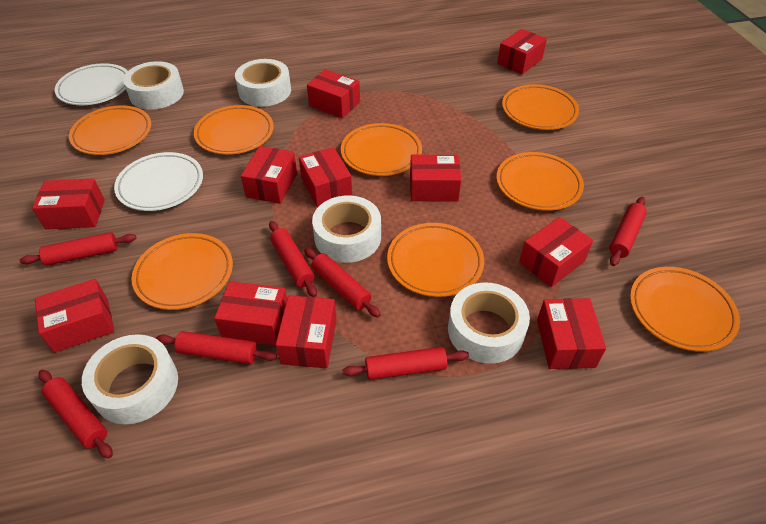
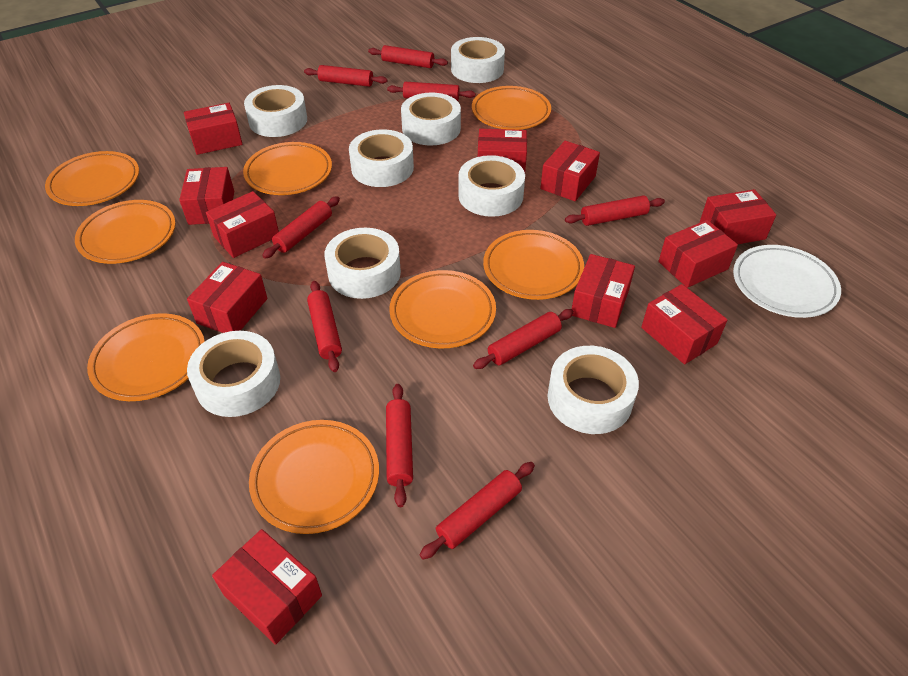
red rolling pin: 7 -> 9
white plate: 2 -> 1
white tape: 5 -> 8

